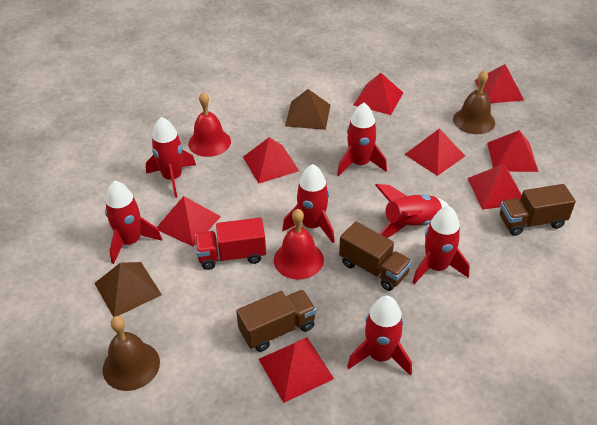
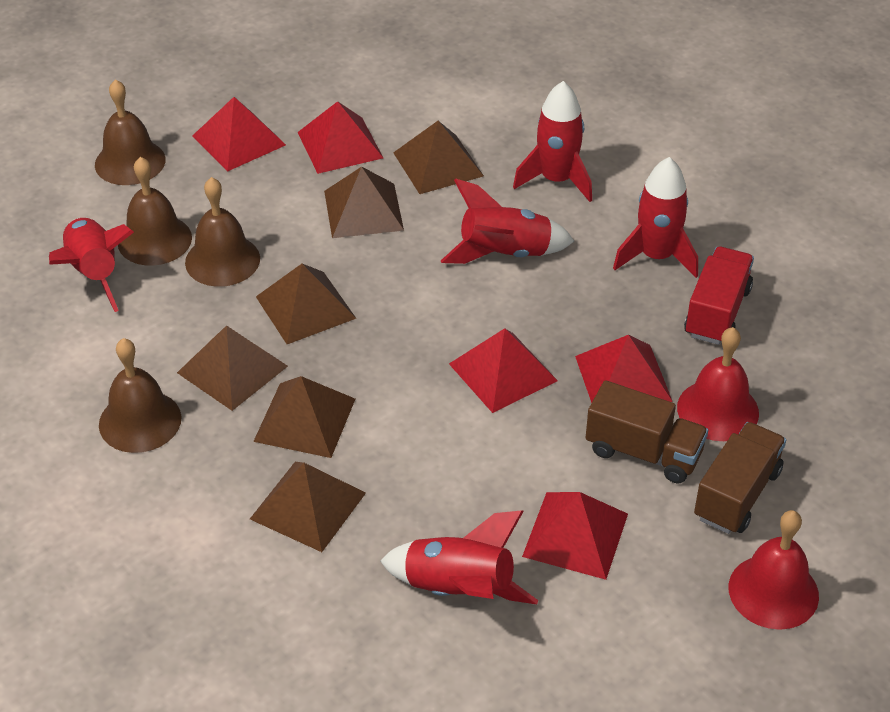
brown bell: 2 -> 4
brown pyramid: 2 -> 6
brown truck: 3 -> 2
red pyramid: 8 -> 5
red rocket: 7 -> 5

